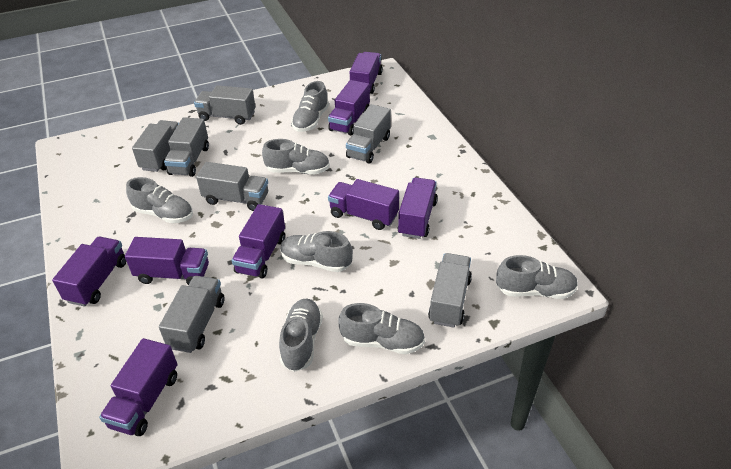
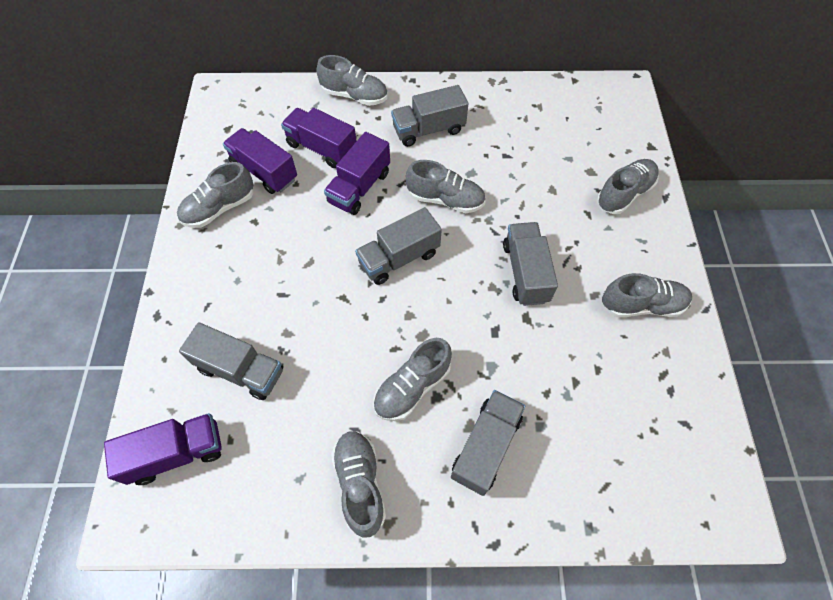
grey truck: 7 -> 5
purple truck: 8 -> 4

